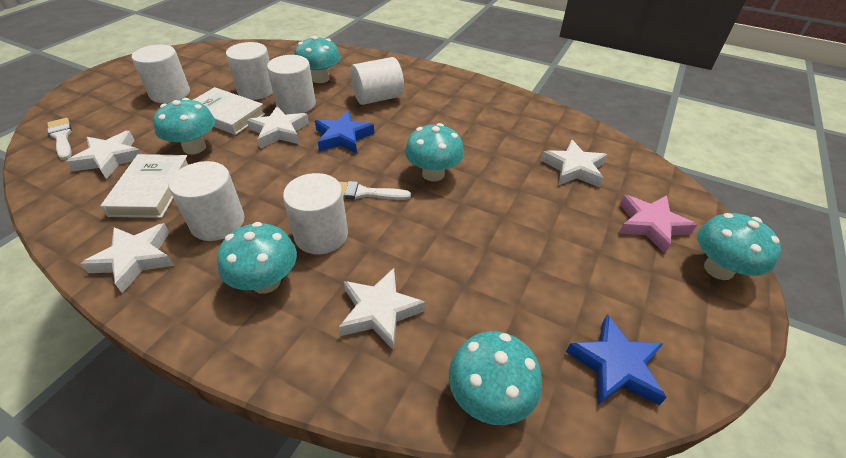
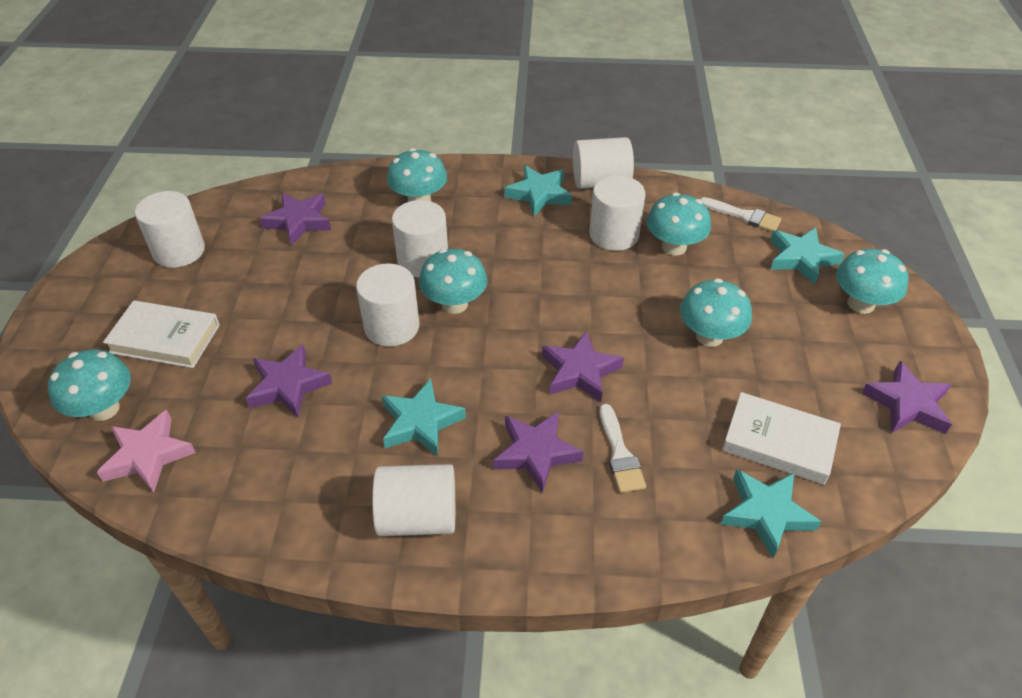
blue star: 2 -> 0
purple star: 0 -> 5
turquoise star: 0 -> 4
white star: 5 -> 0

